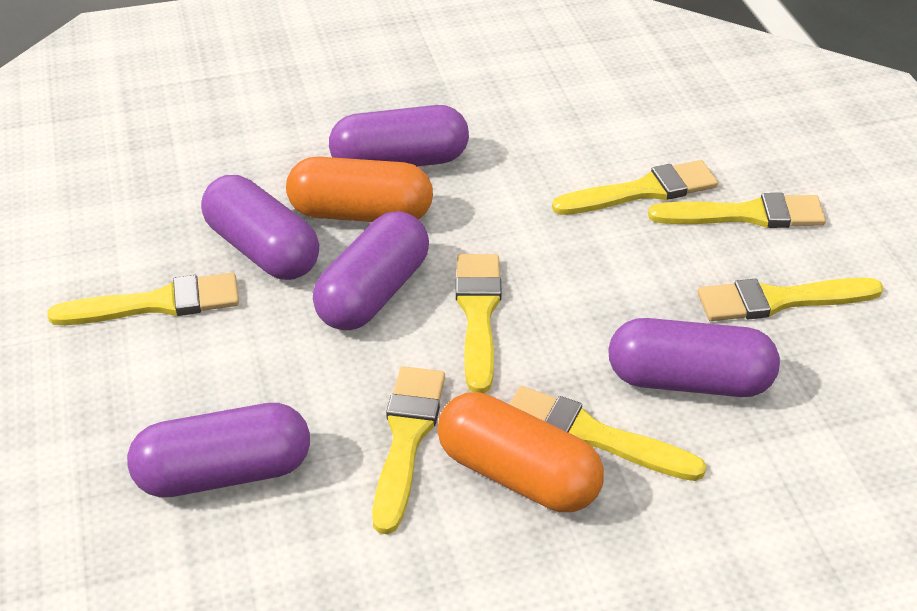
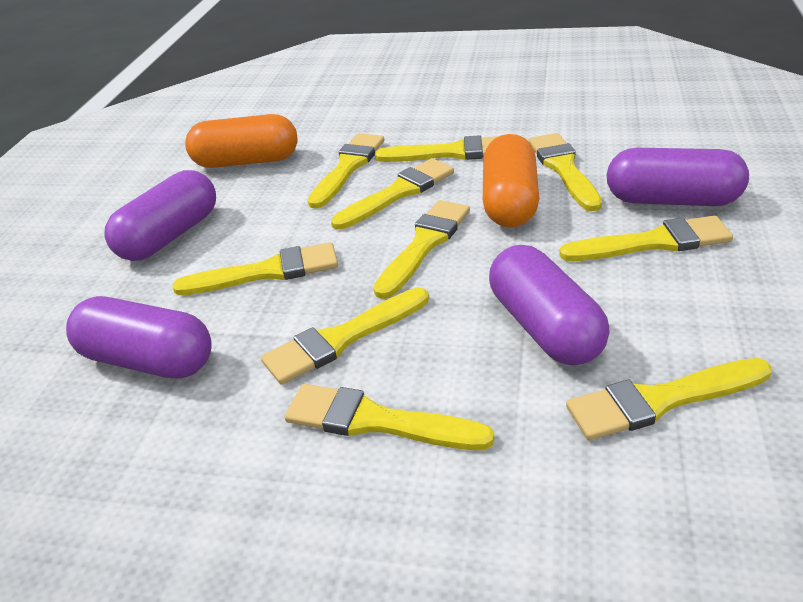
purple capsule: 5 -> 4
yellow brush: 7 -> 10

